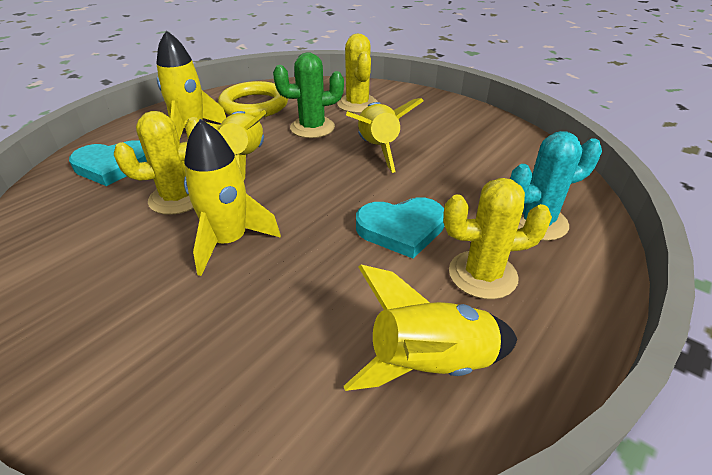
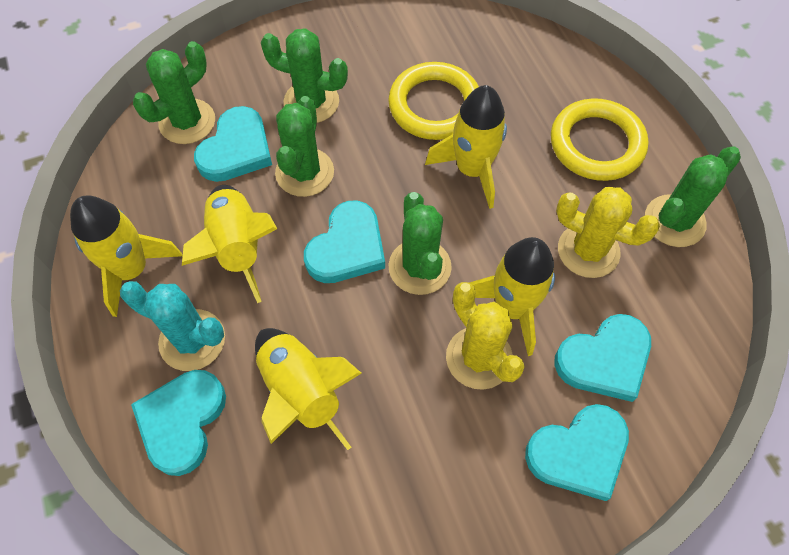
green cactus: 1 -> 5
turquoise heart: 2 -> 5
yellow cactus: 3 -> 2
yellow ring: 1 -> 2

